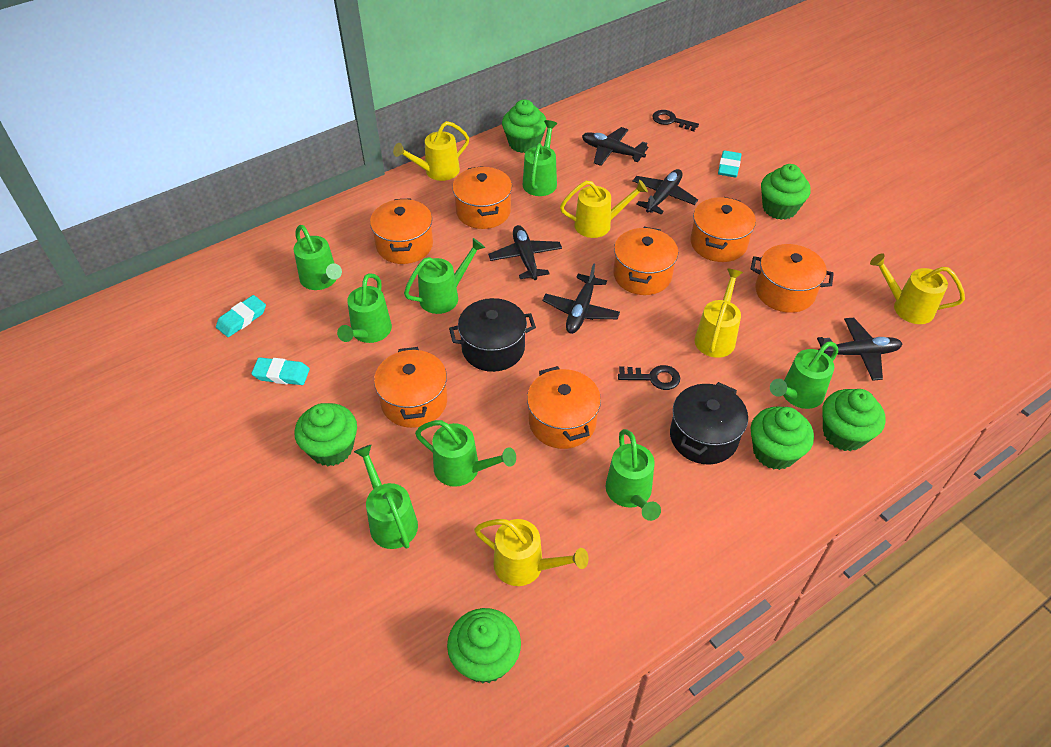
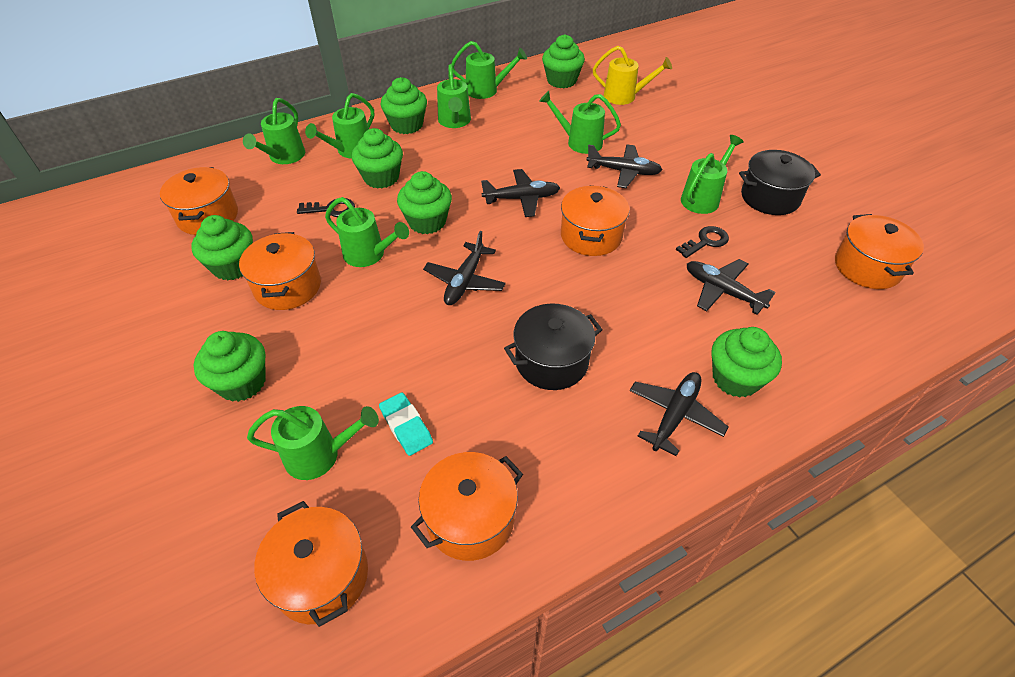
green cupcake: 6 -> 7
orange pot: 7 -> 6
turquoise eraser: 3 -> 1
yellow watering can: 5 -> 1

